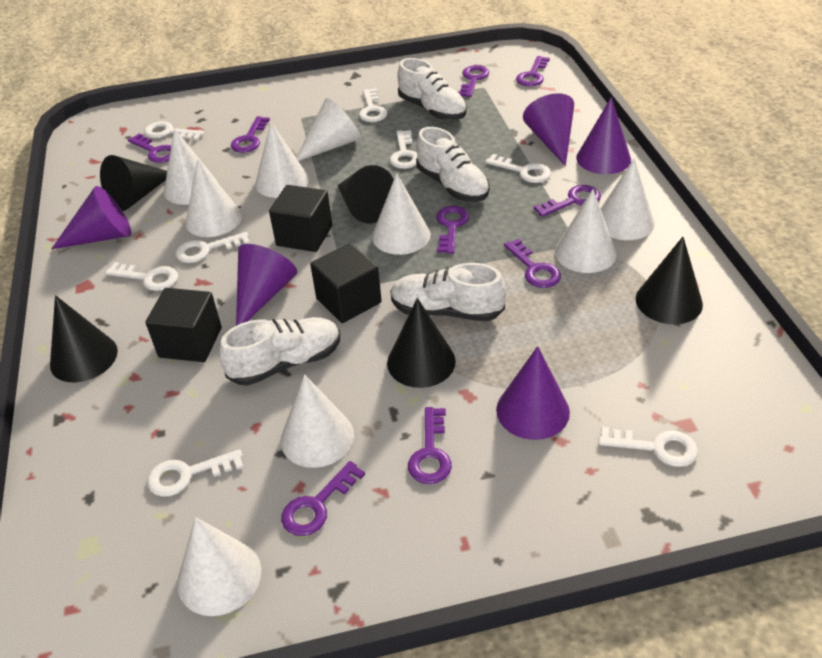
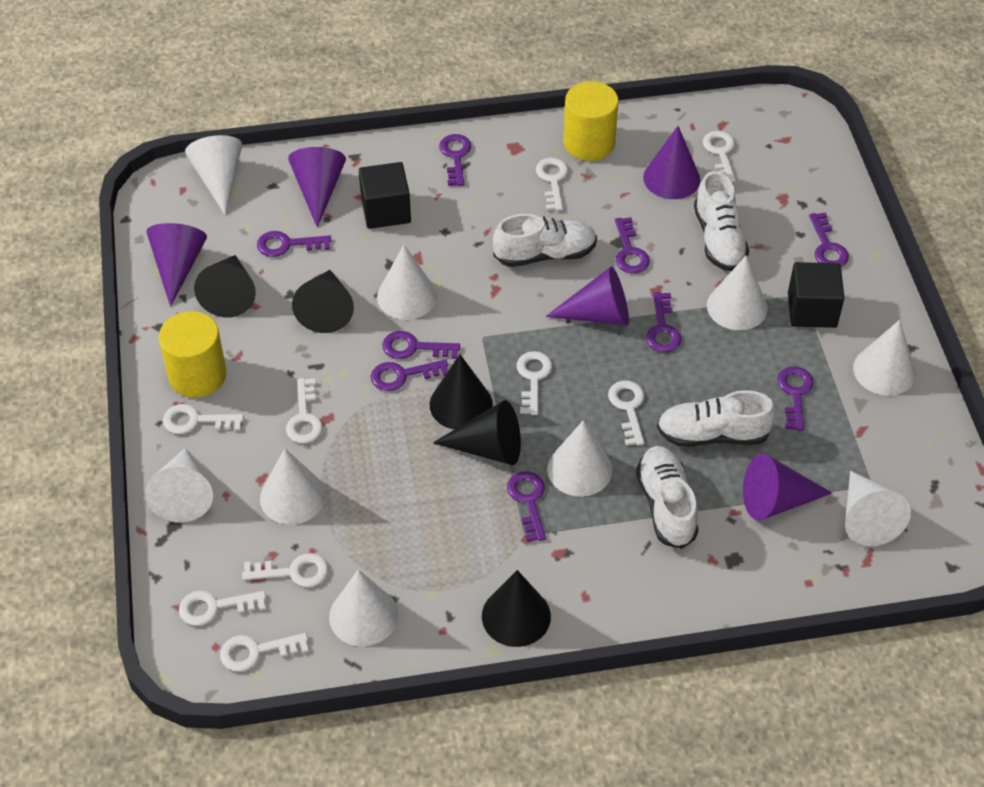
black cube: 3 -> 2
white key: 8 -> 9
yellow cylinder: 0 -> 2

